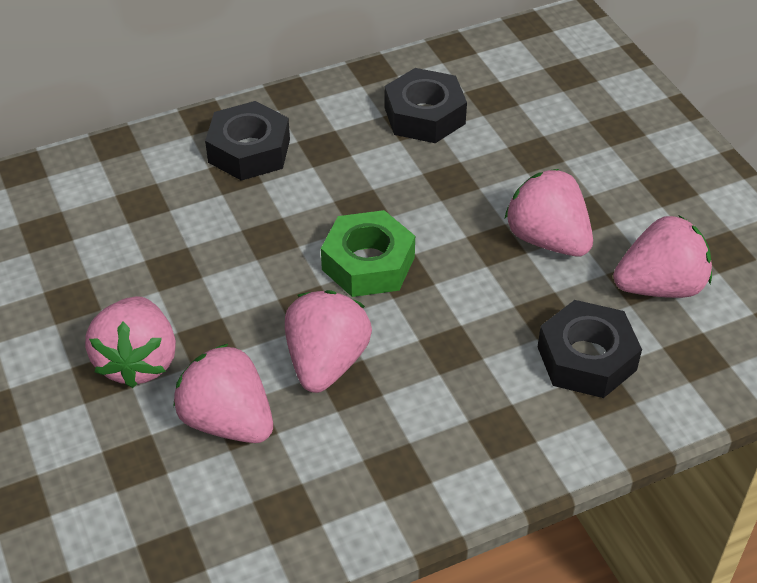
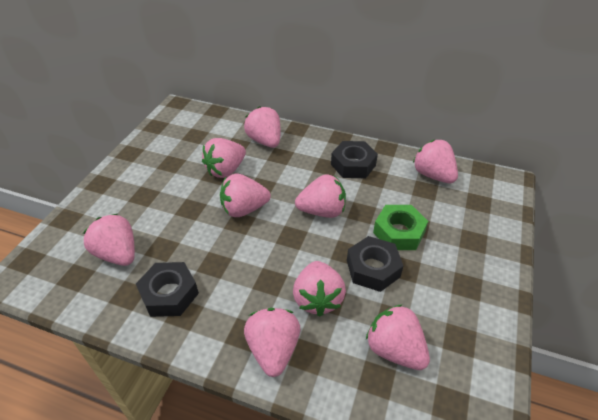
pink strawberry: 5 -> 9

